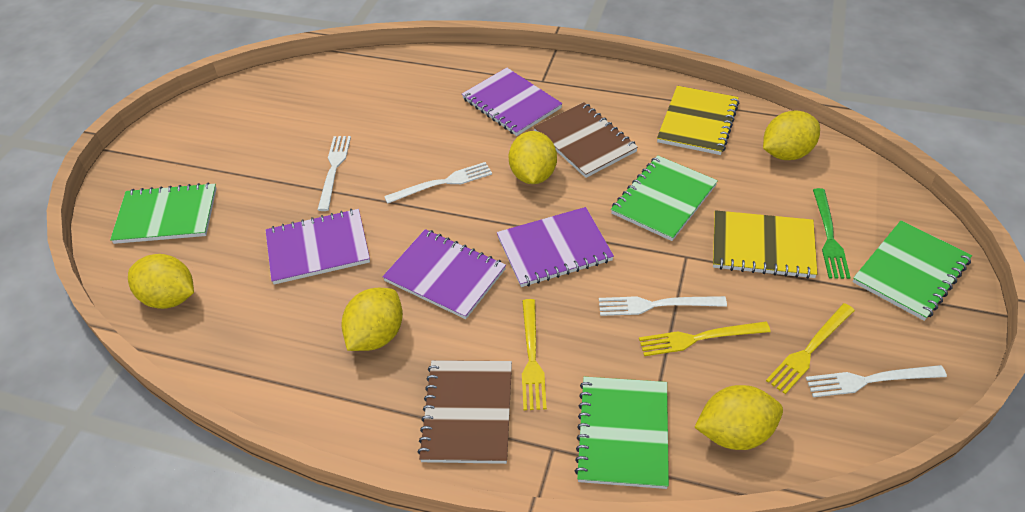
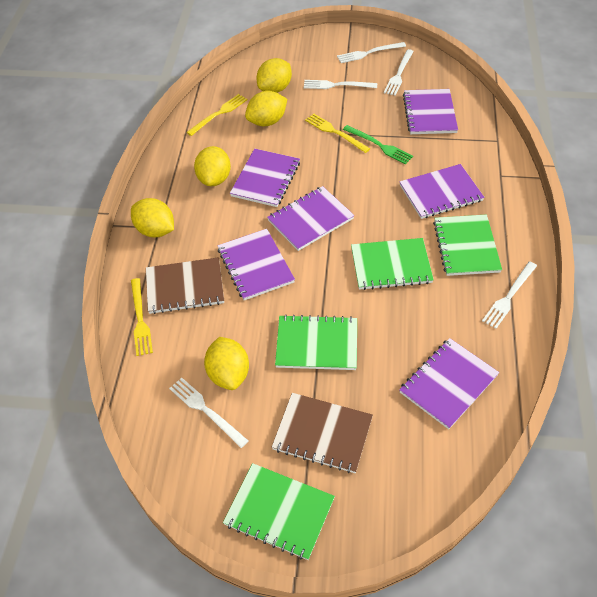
purple notebook: 4 -> 6
white fork: 4 -> 5
yellow notebook: 2 -> 0

